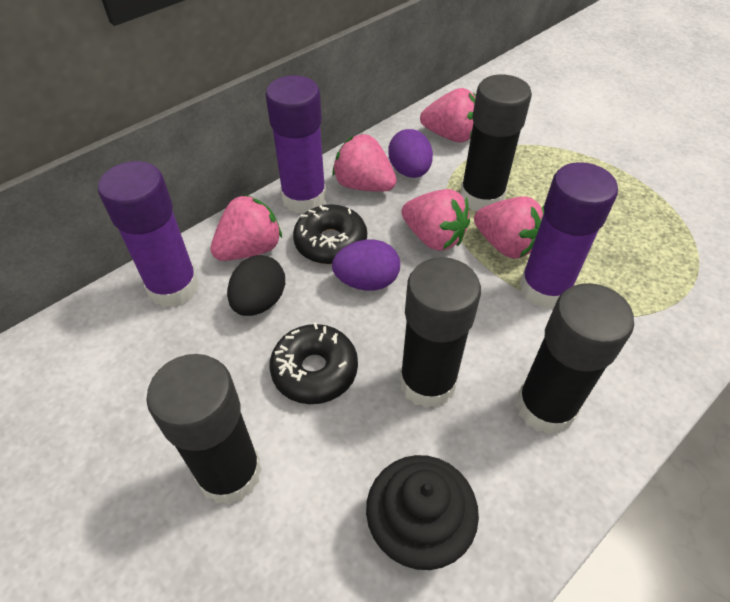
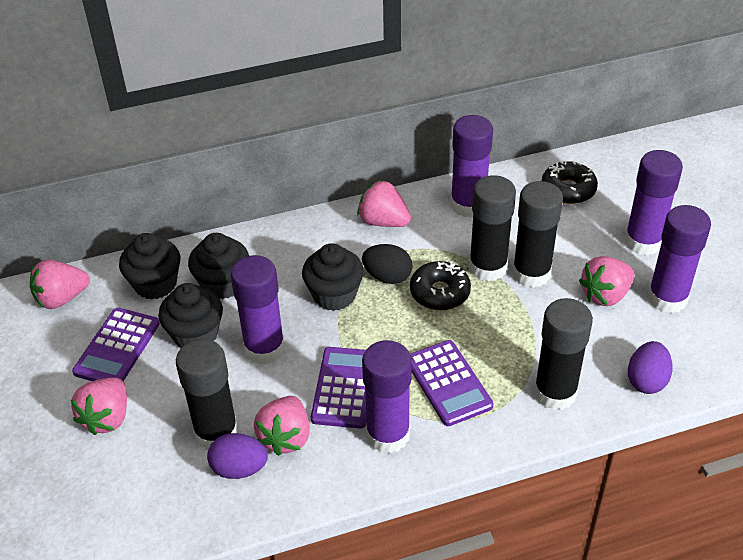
black cupcake: 1 -> 4
purple calculator: 0 -> 3
purple glue stick: 3 -> 5

